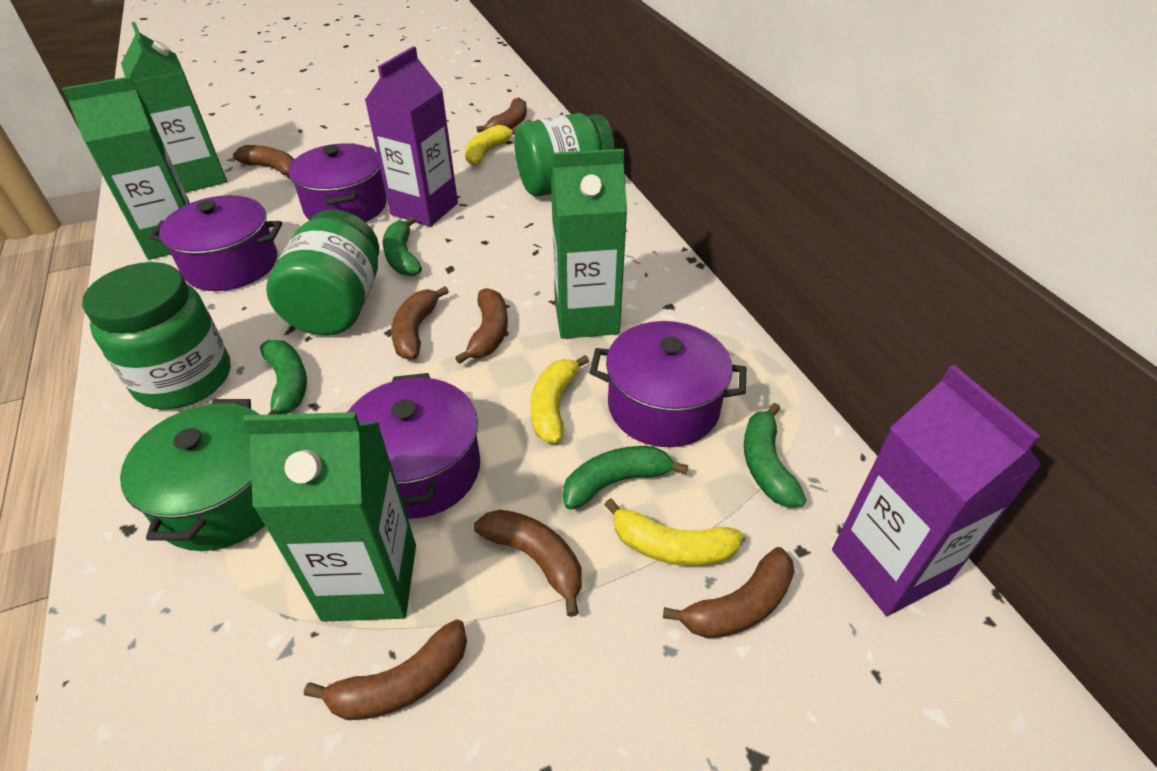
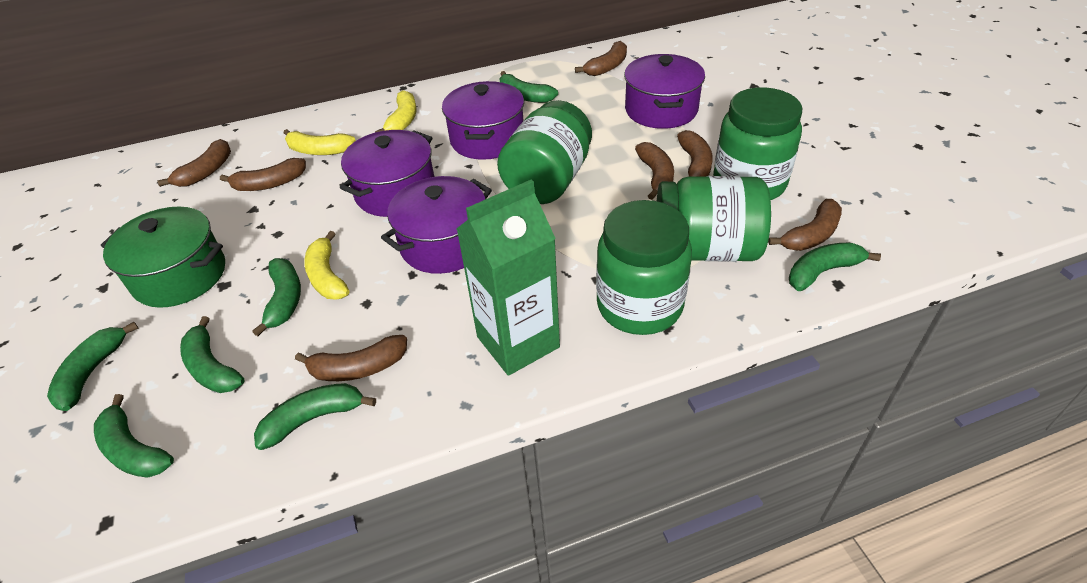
green banana: 4 -> 7
green carton: 4 -> 1
green jar: 3 -> 4
purple carton: 2 -> 0

